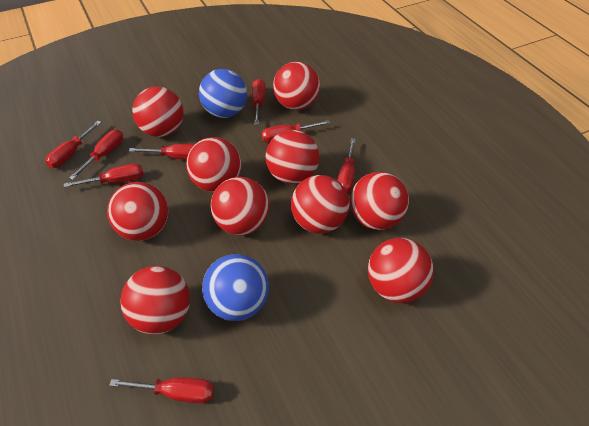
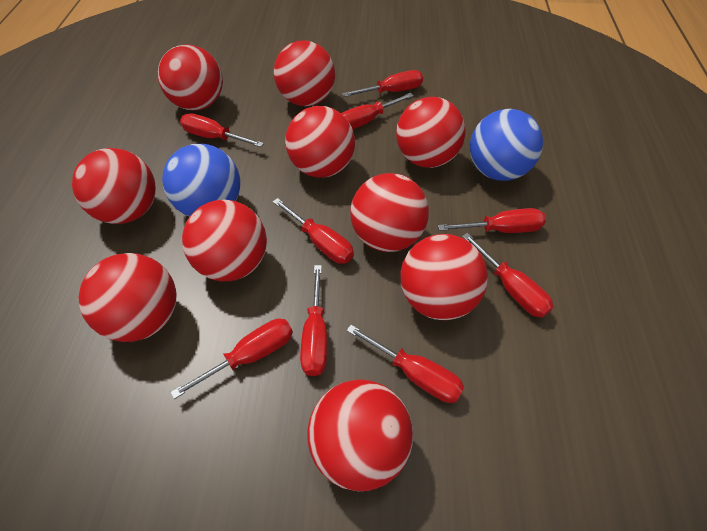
red screwdriver: 8 -> 9

